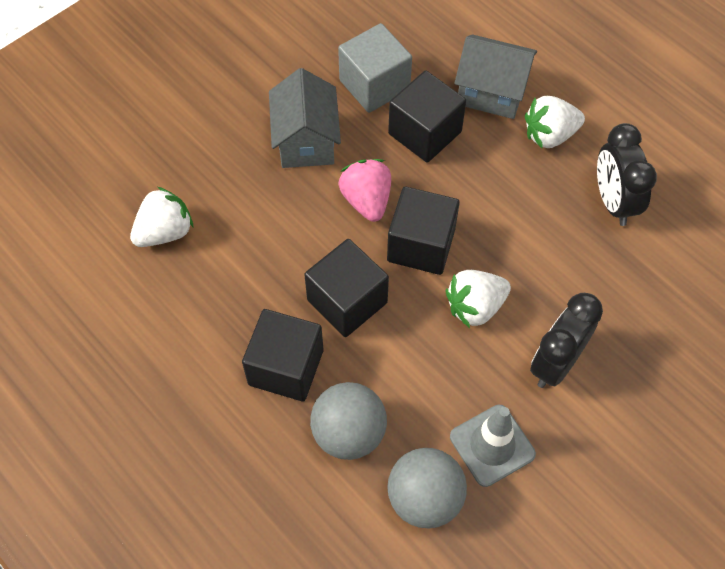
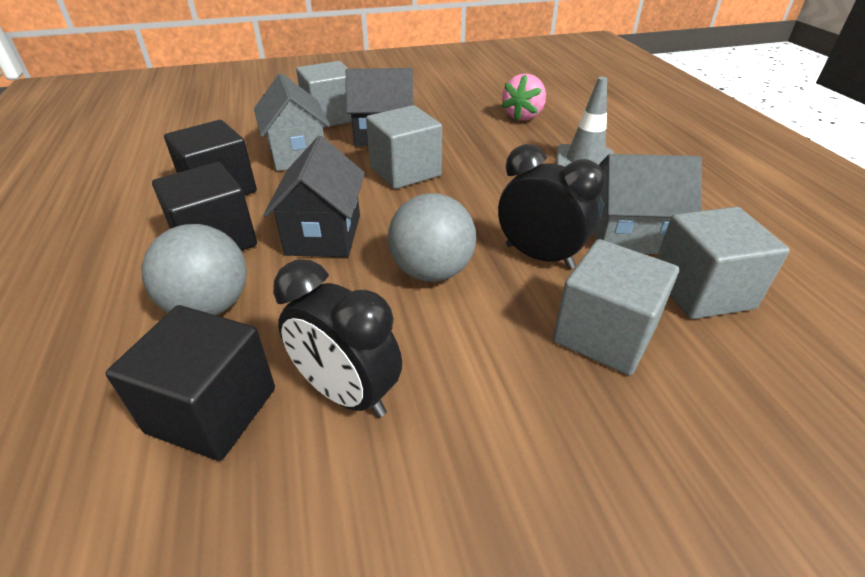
black cube: 4 -> 3
black house: 0 -> 2
grey cube: 1 -> 4
white strawberry: 3 -> 0

